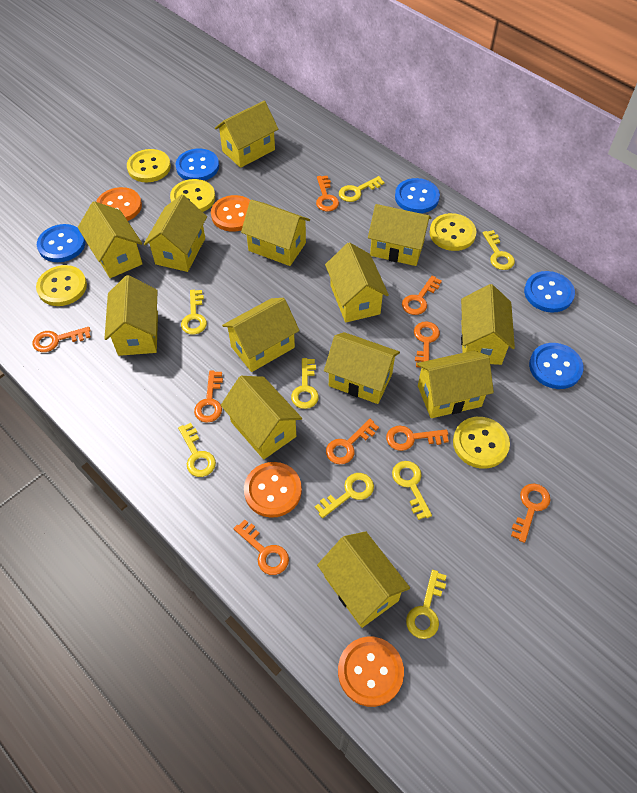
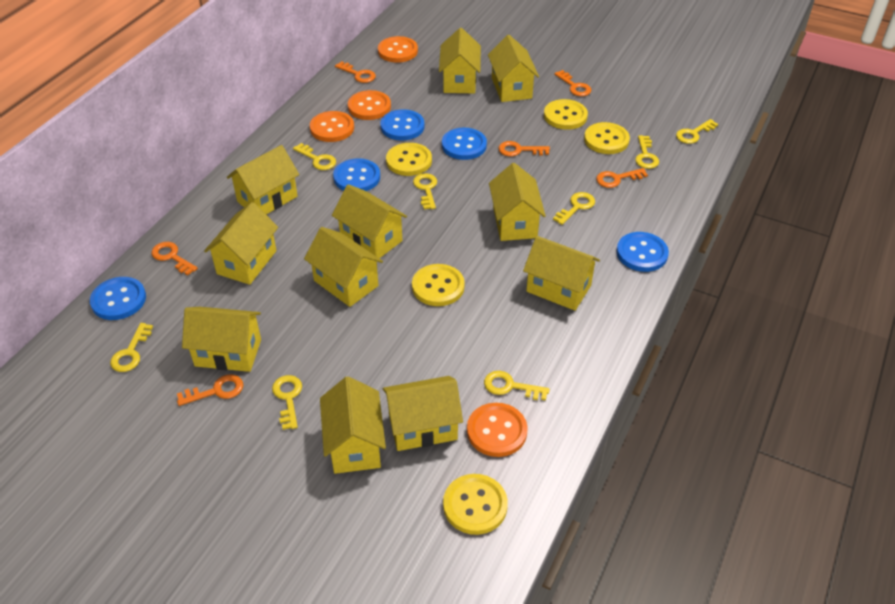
orange key: 9 -> 6
yellow house: 13 -> 11

